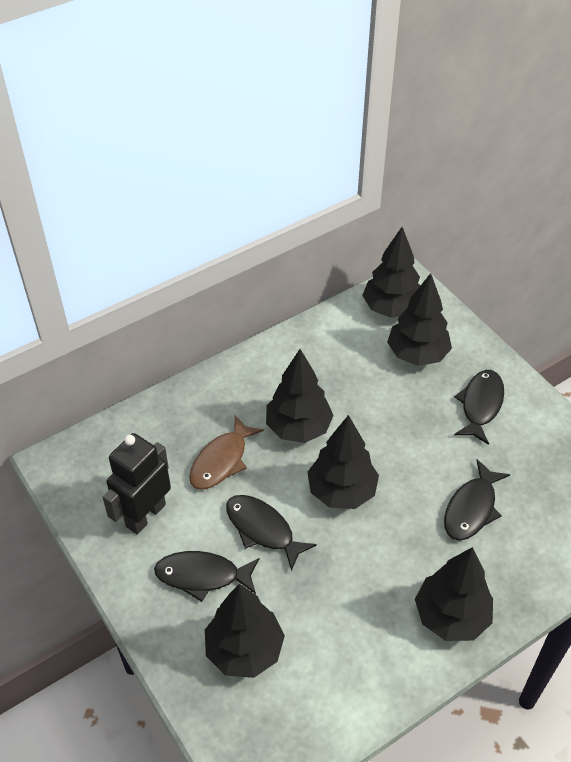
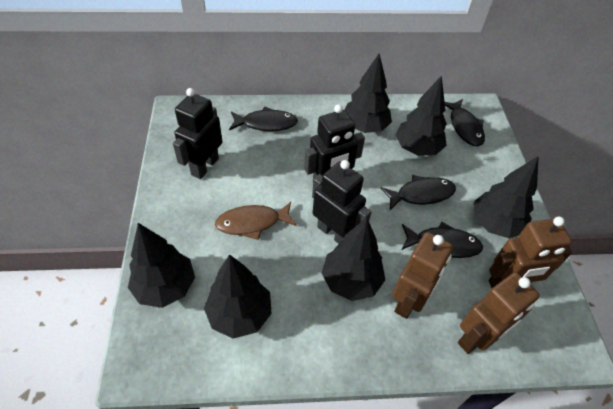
black robot: 1 -> 3
brown robot: 0 -> 3

